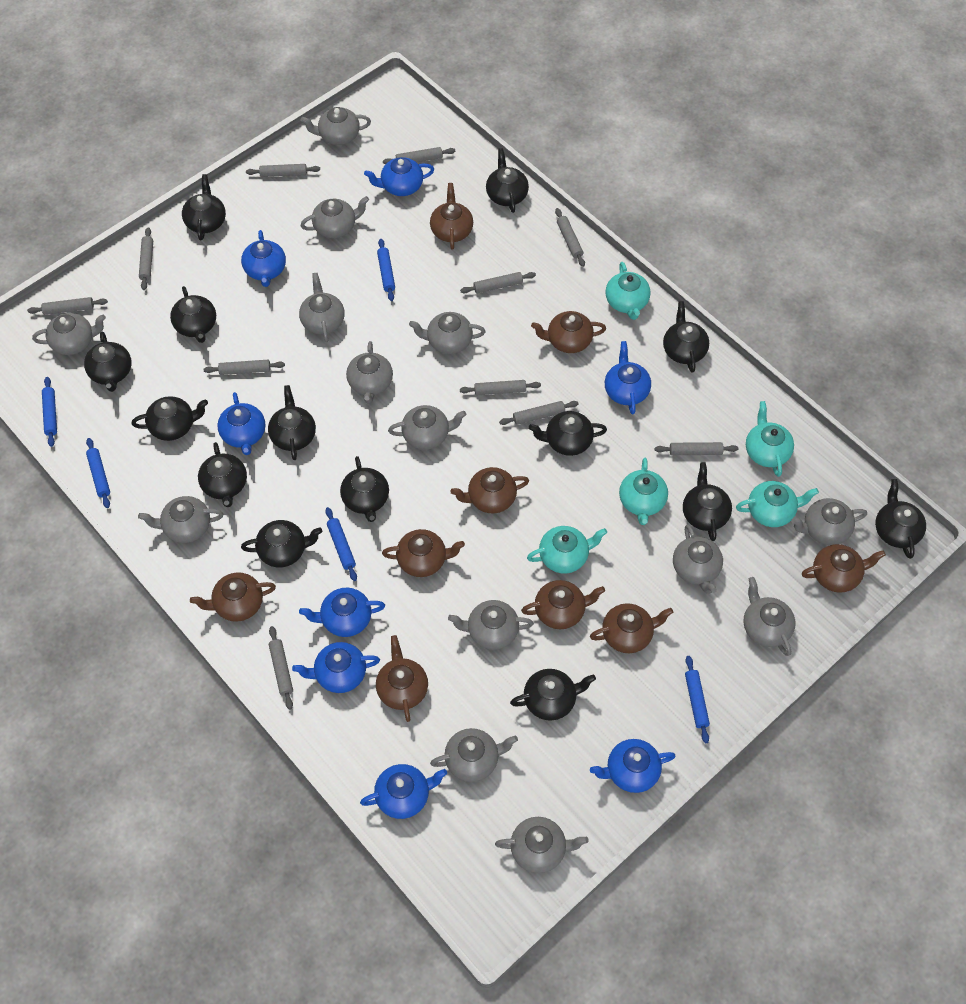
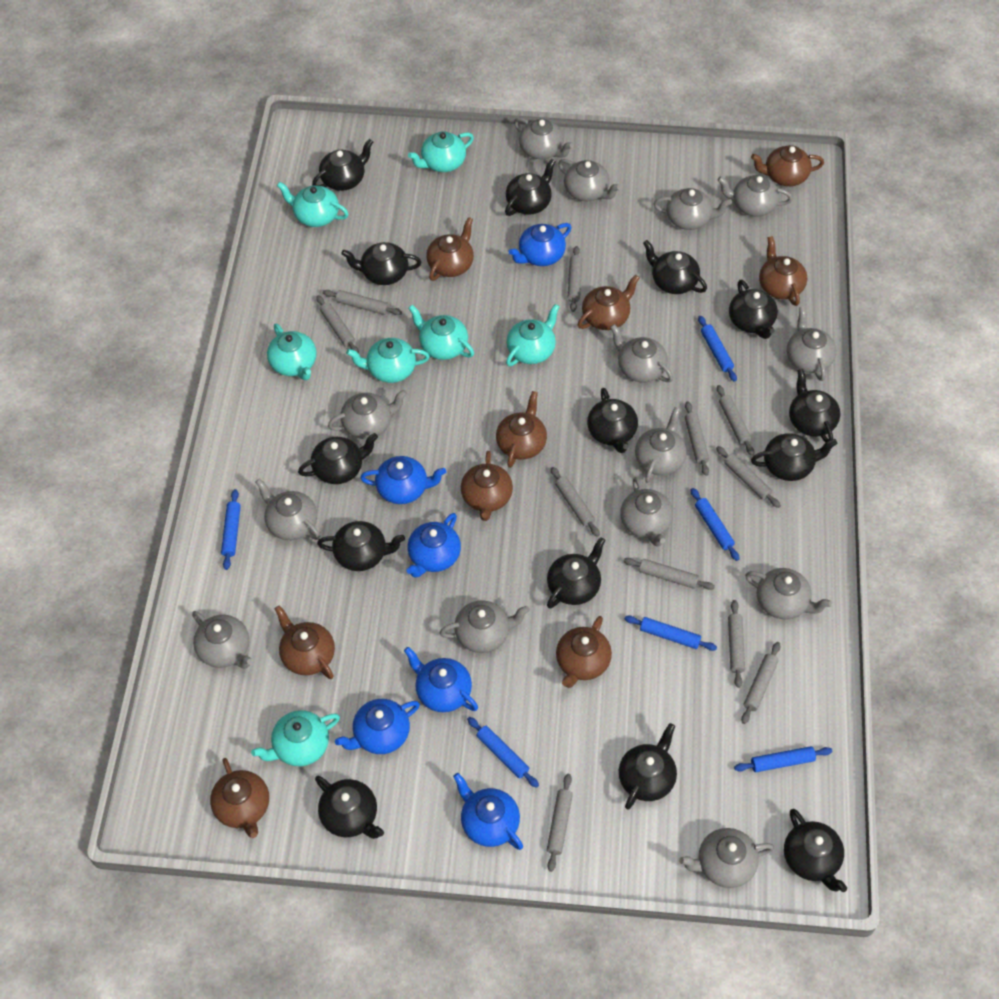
blue rolling pin: 5 -> 6
blue teapot: 8 -> 6
turquoise teapot: 5 -> 7

